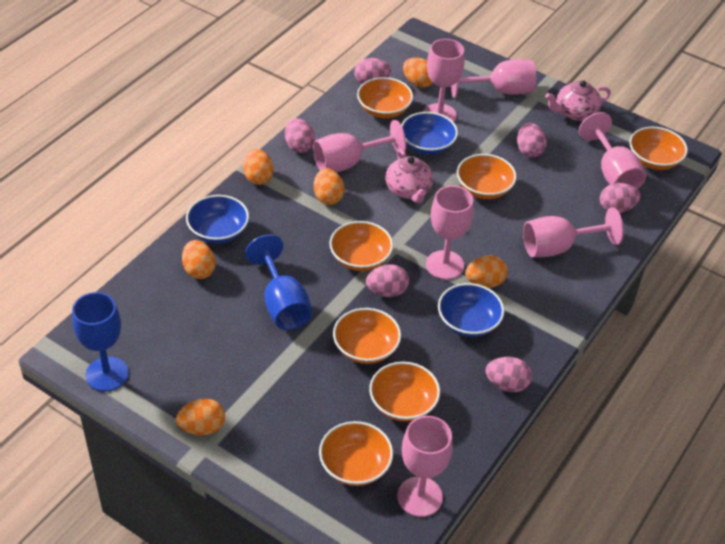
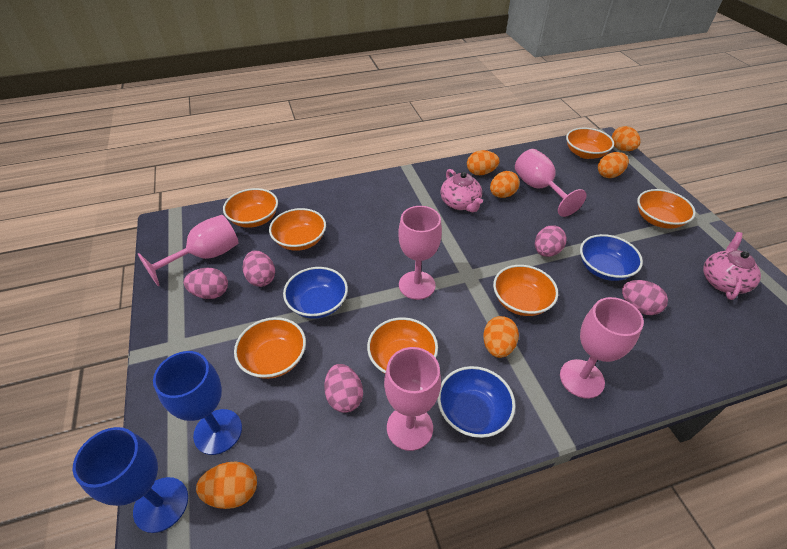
pink egg: 6 -> 5
pink goblet: 7 -> 5

